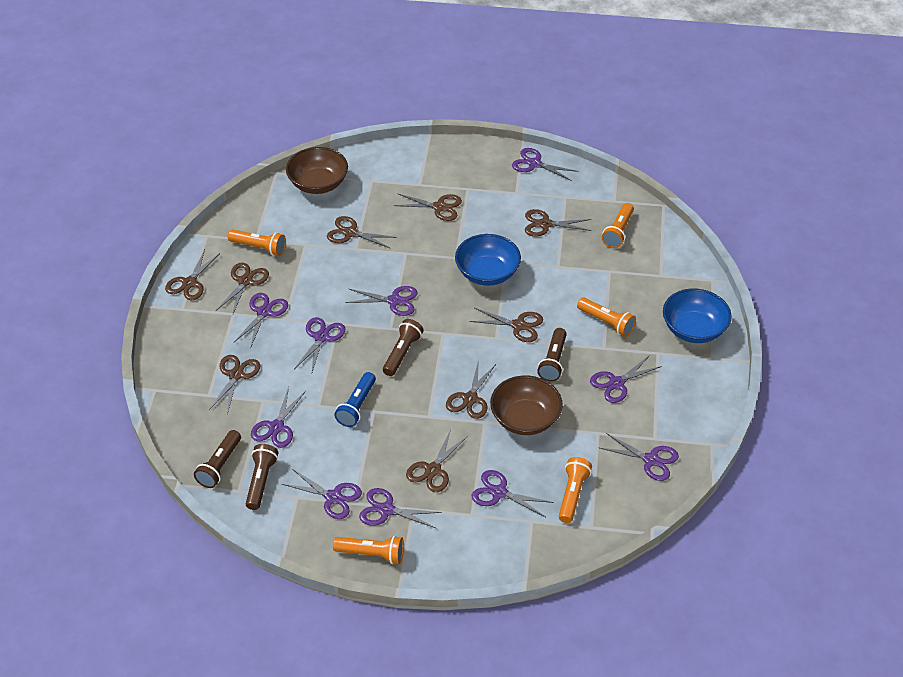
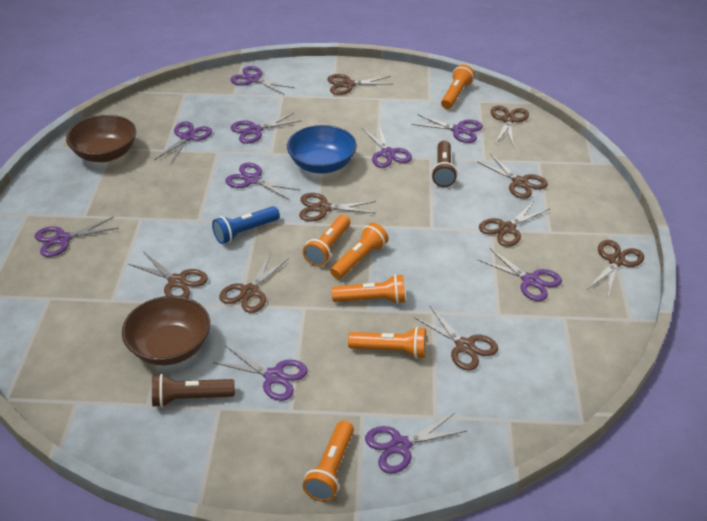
blue bowl: 2 -> 1
brown flashlight: 4 -> 2
orange flashlight: 5 -> 6

